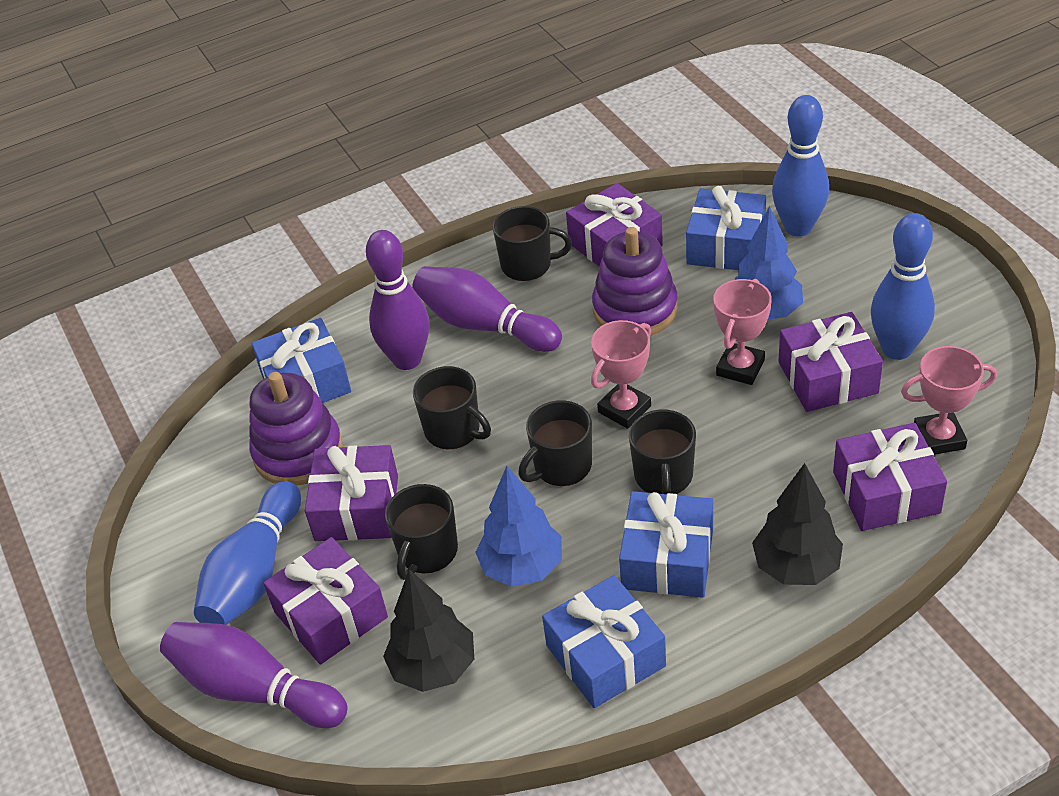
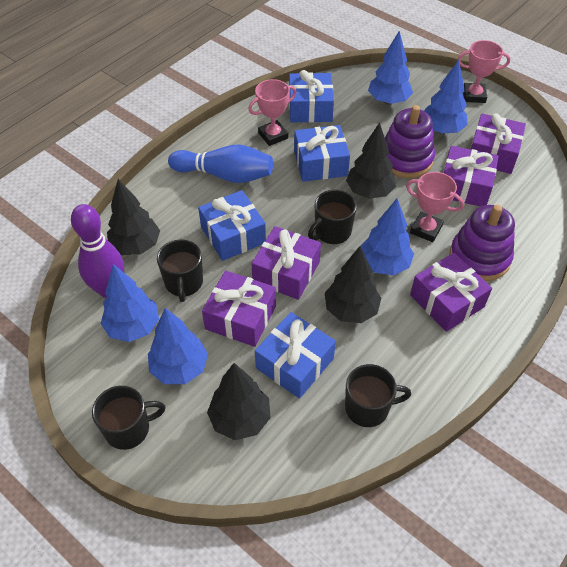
black mug: 5 -> 4
black tree: 2 -> 4
blue bowling pin: 3 -> 1
blue tree: 2 -> 5
purple bowling pin: 3 -> 1

